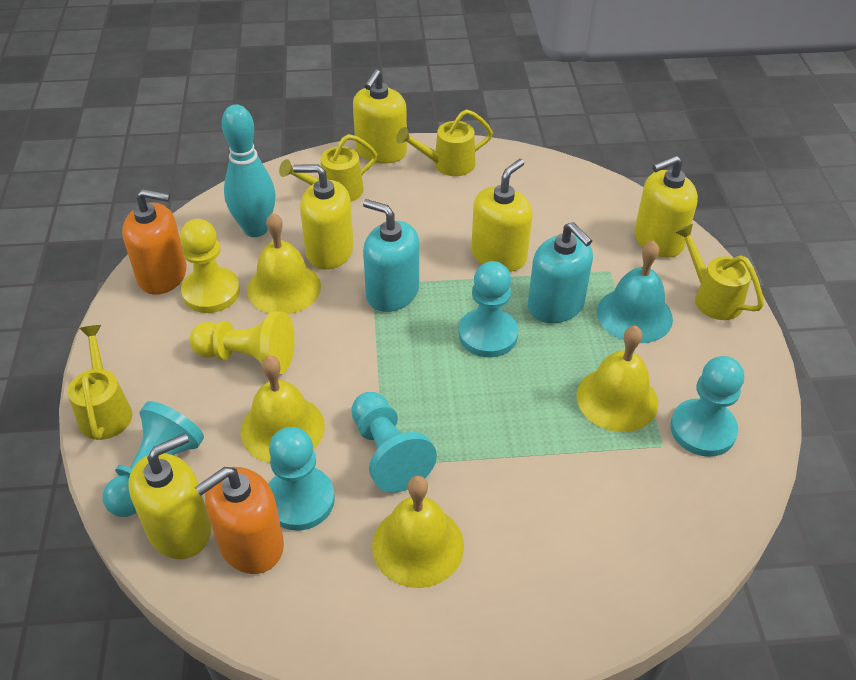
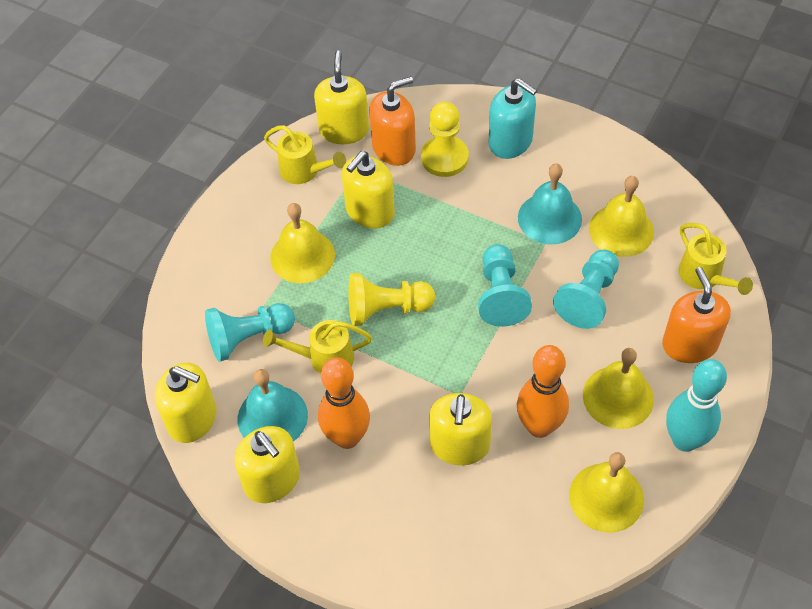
orange bowling pin: 0 -> 2
turquoise bell: 1 -> 2
turquoise pawn: 5 -> 3
turquoise soap dispenser: 2 -> 1
yellow watering can: 4 -> 3

